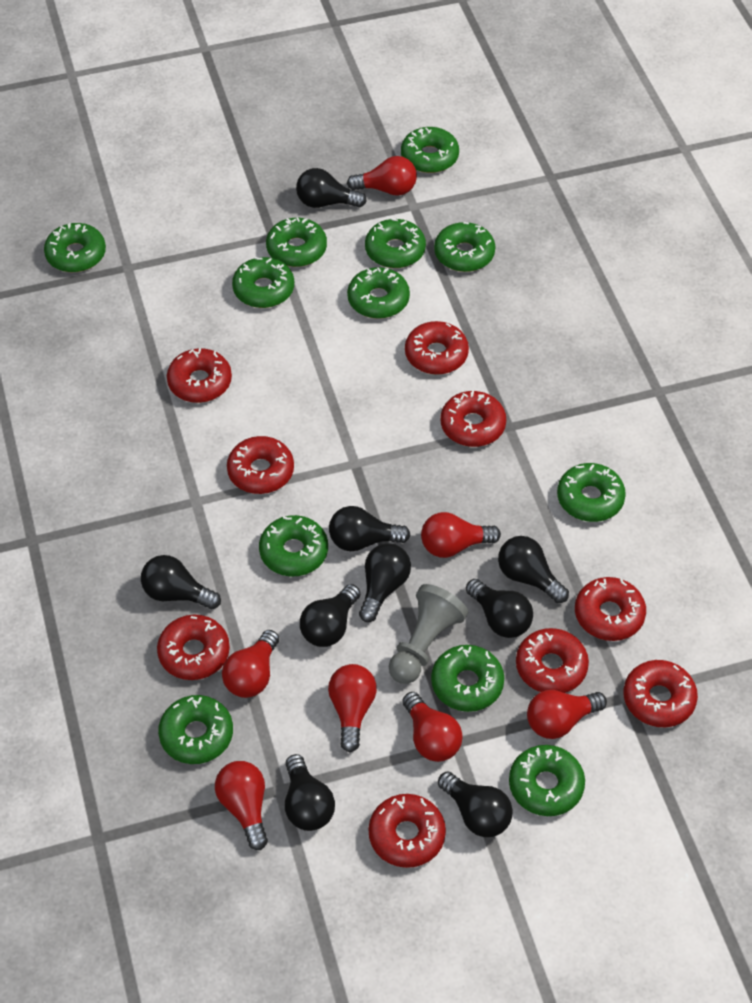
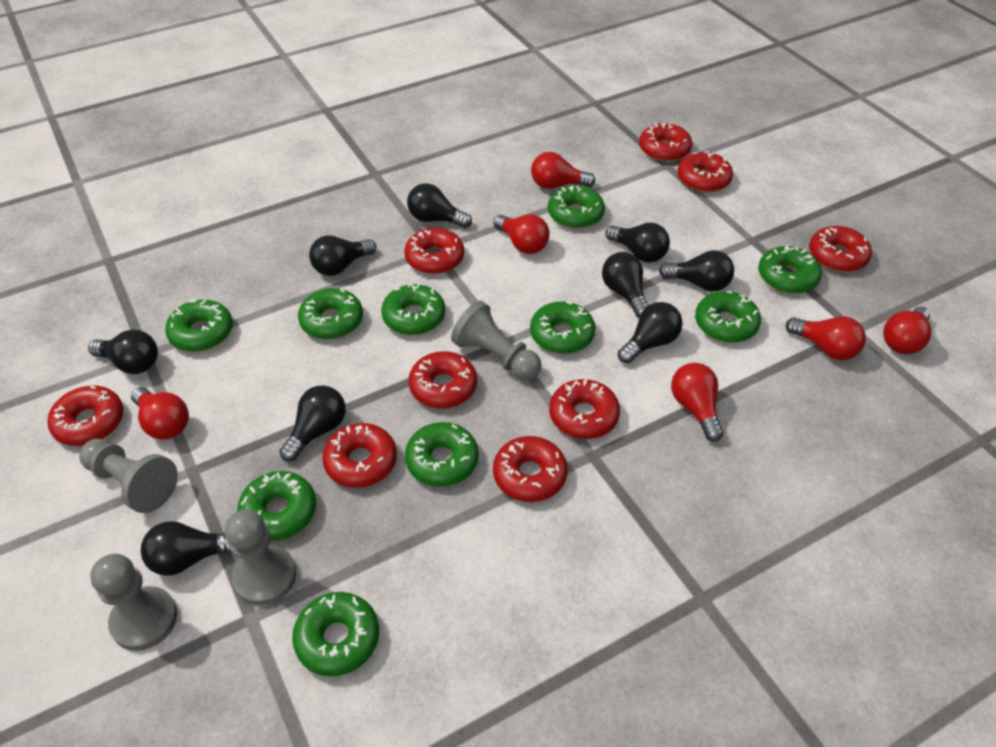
green donut: 12 -> 10
grey pawn: 1 -> 4
red light bulb: 7 -> 6

